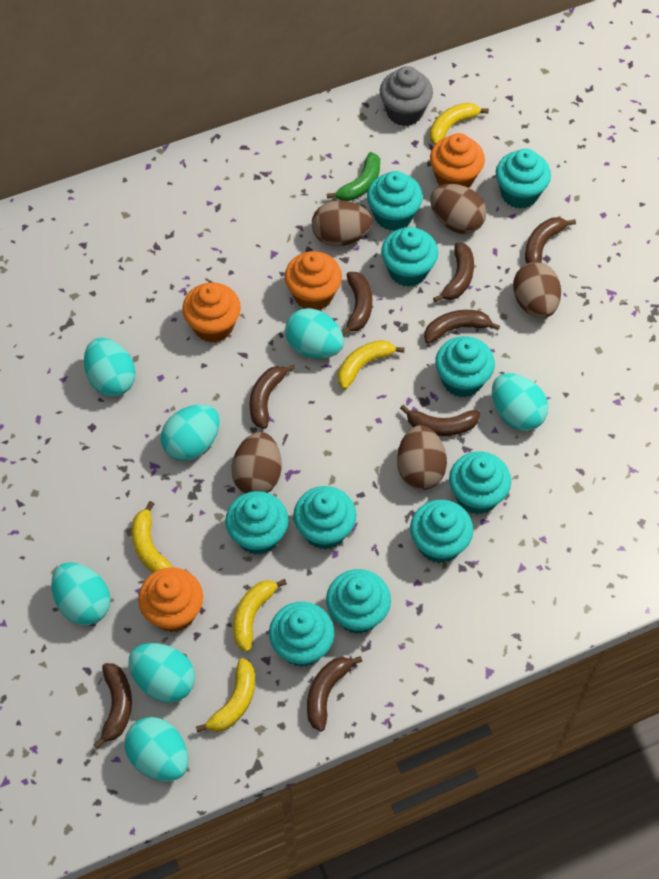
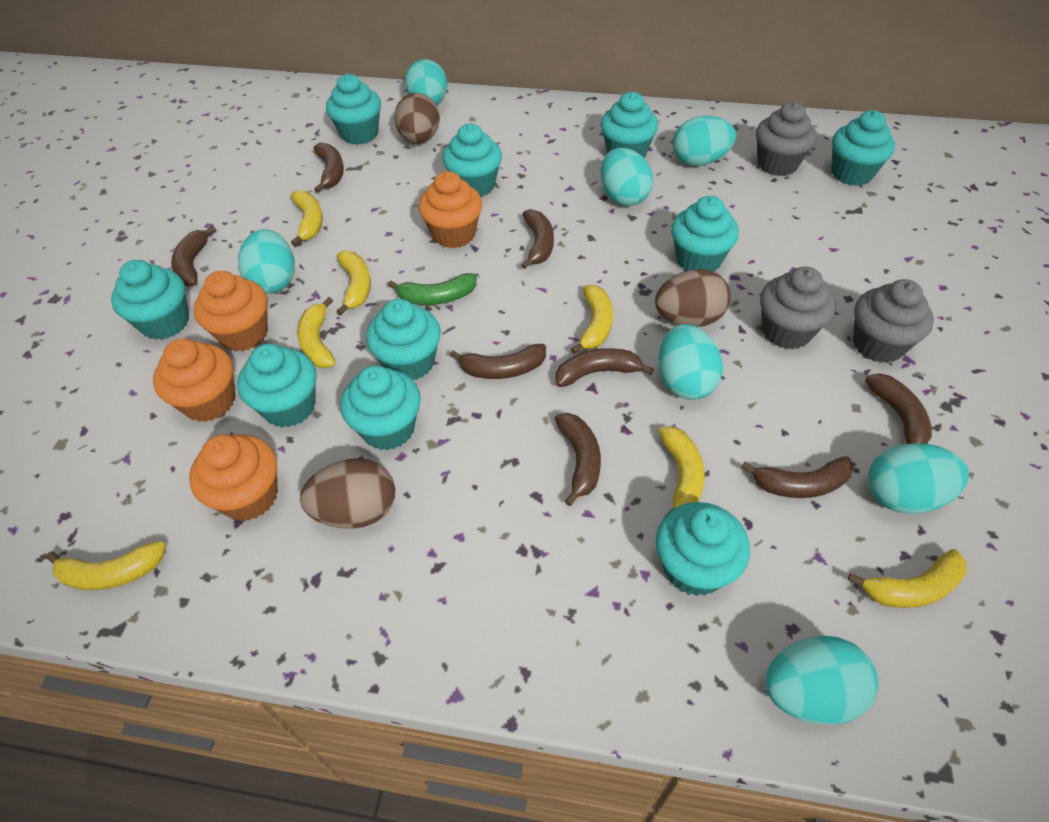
brown egg: 5 -> 3
grey cupcake: 1 -> 3
yellow banana: 5 -> 7

